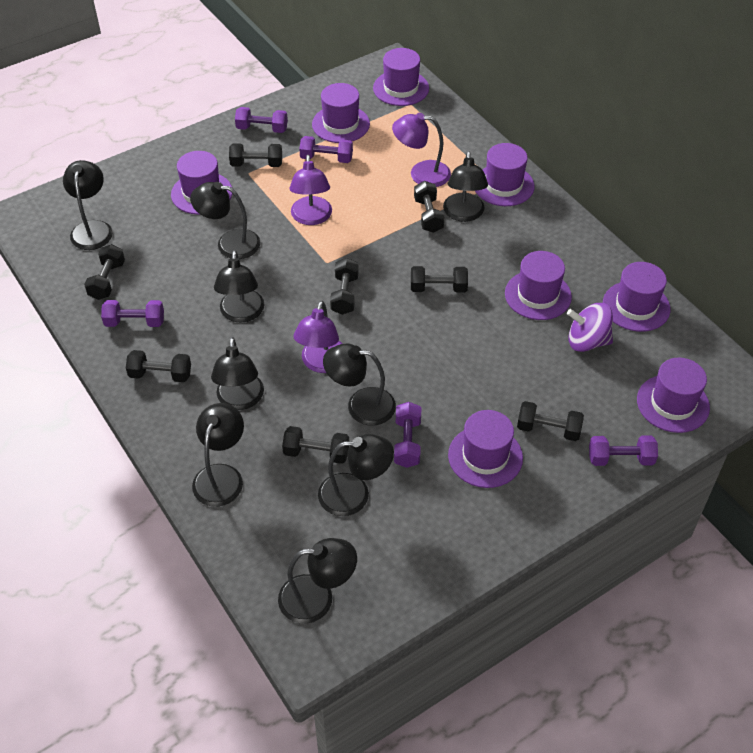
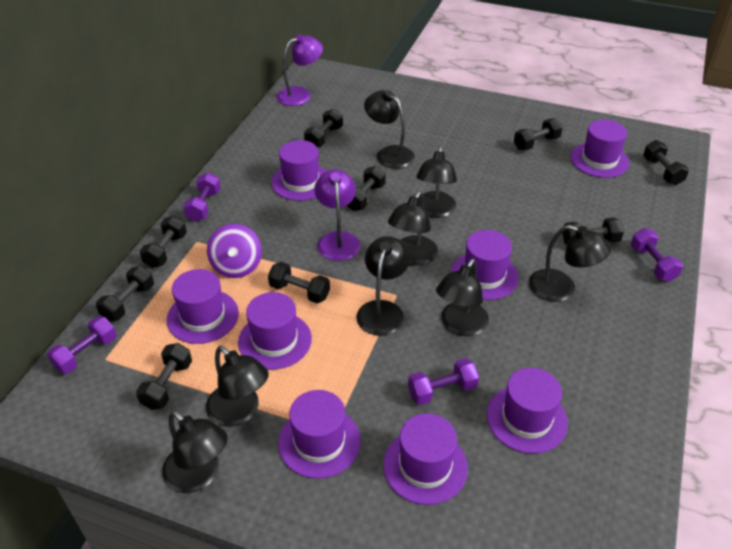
black dumbbell: 8 -> 9
black lamp: 9 -> 8
purple dumbbell: 5 -> 4
purple lamp: 3 -> 2

